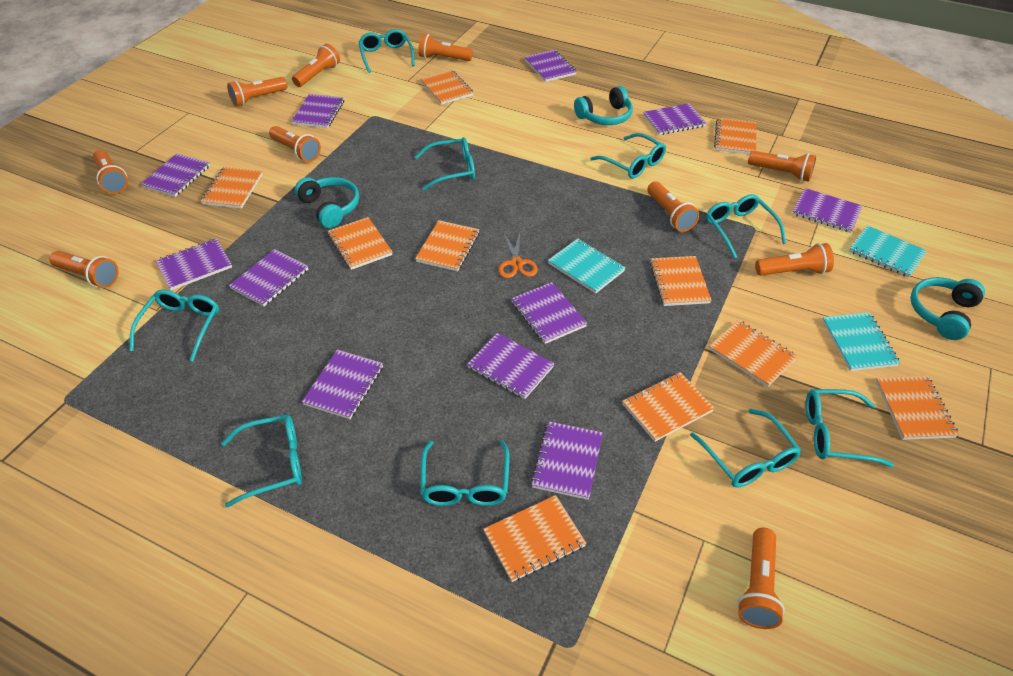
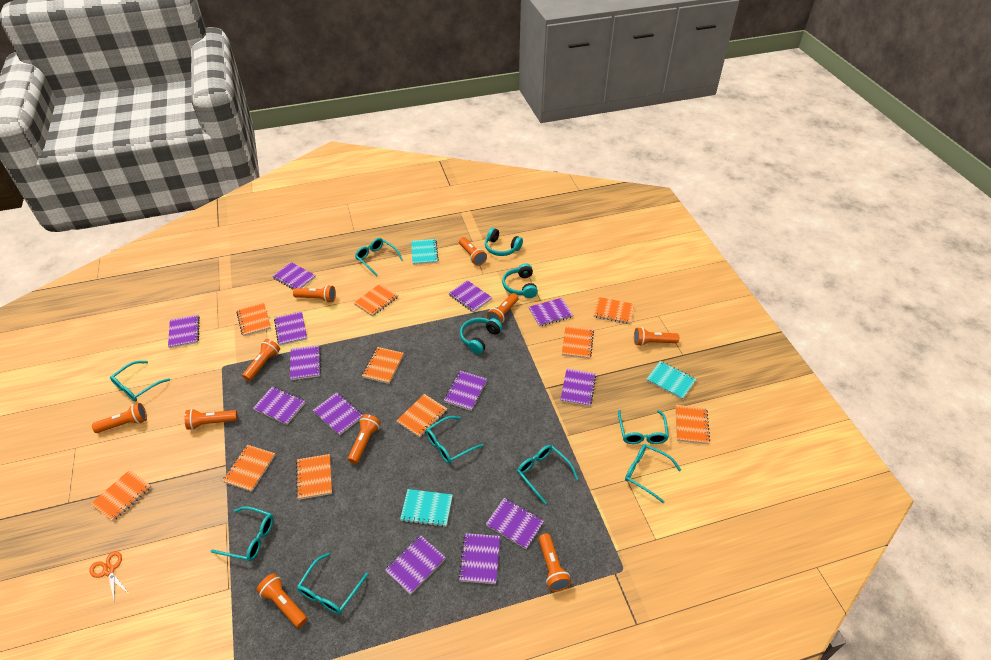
purple notebook: 11 -> 13
turquoise glasses: 9 -> 8

